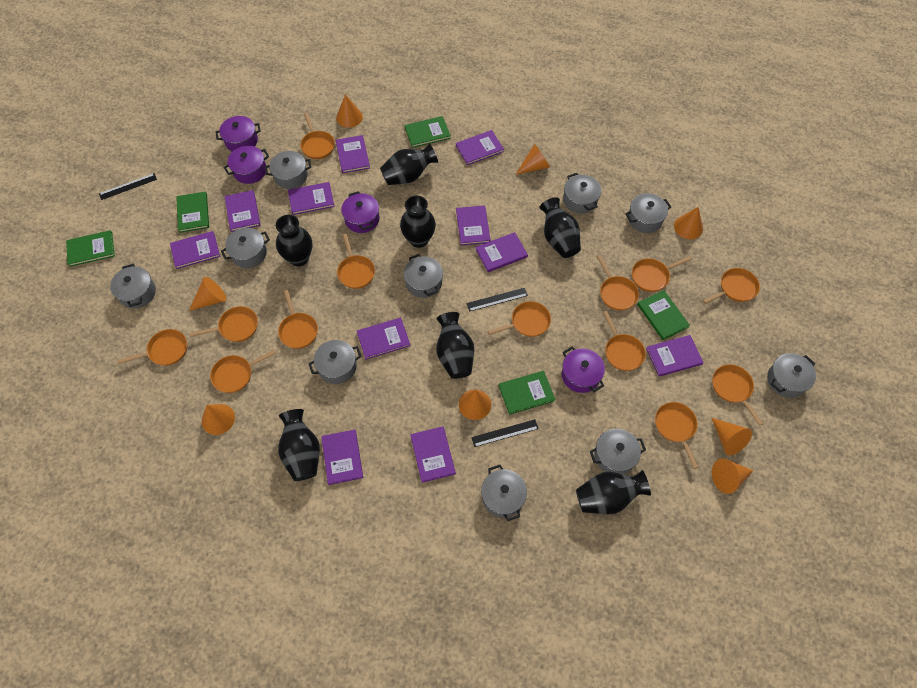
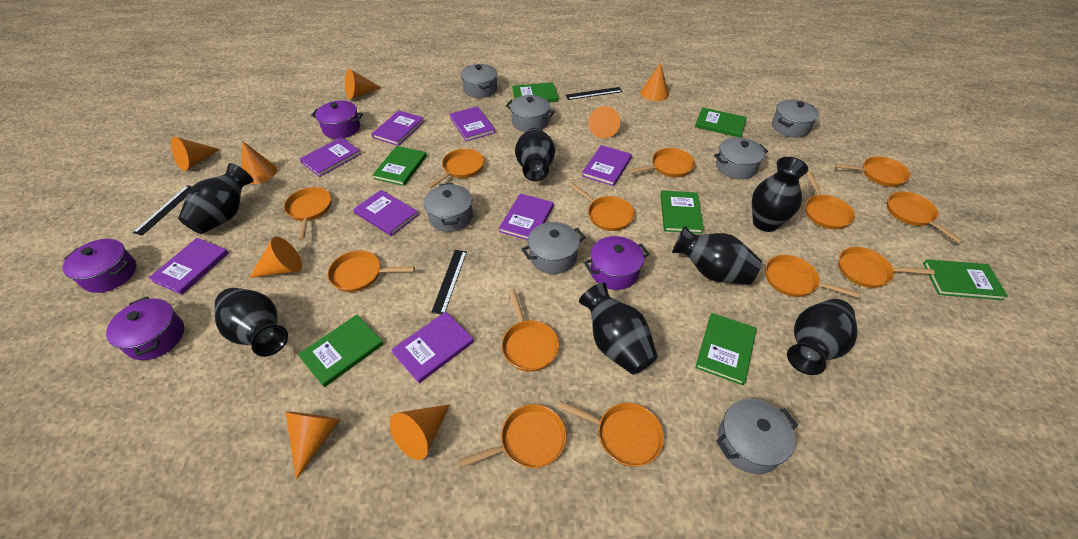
green book: 5 -> 7
grey pot: 10 -> 7
purple book: 11 -> 8

